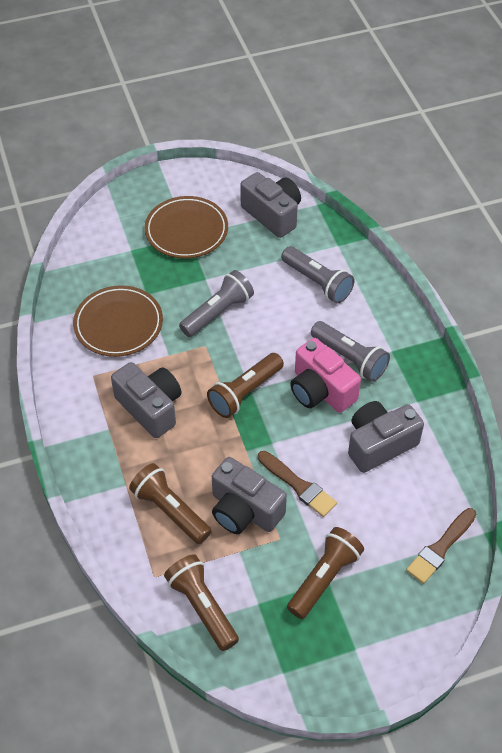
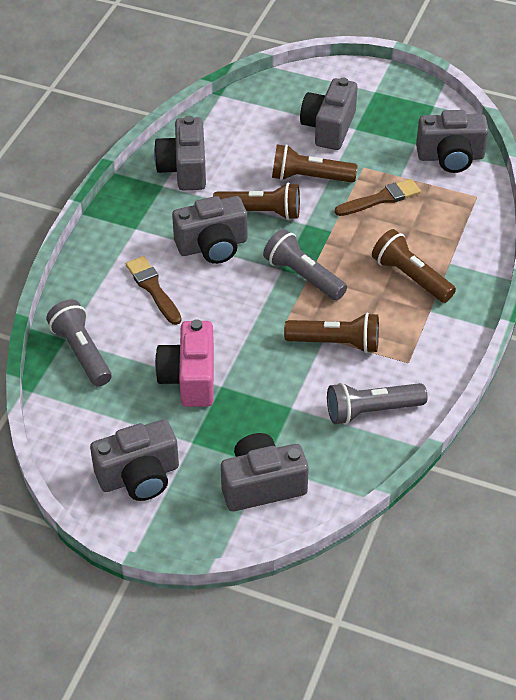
brown plate: 2 -> 0
grey camera: 4 -> 6

